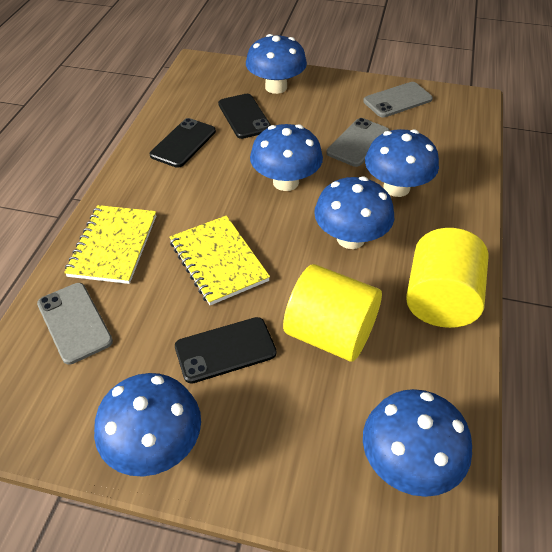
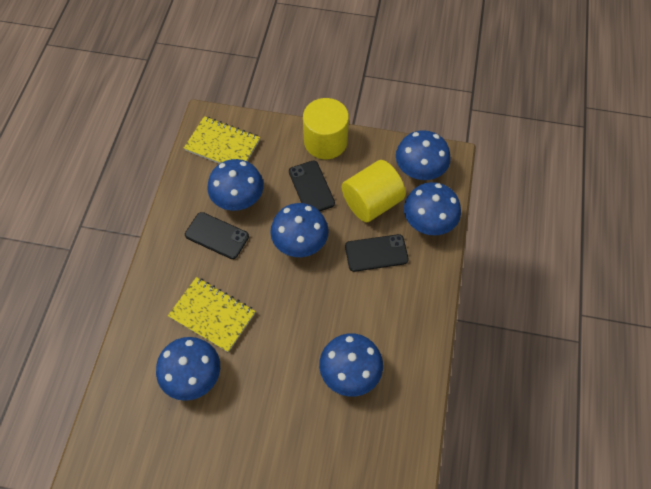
grey phone: 3 -> 0

